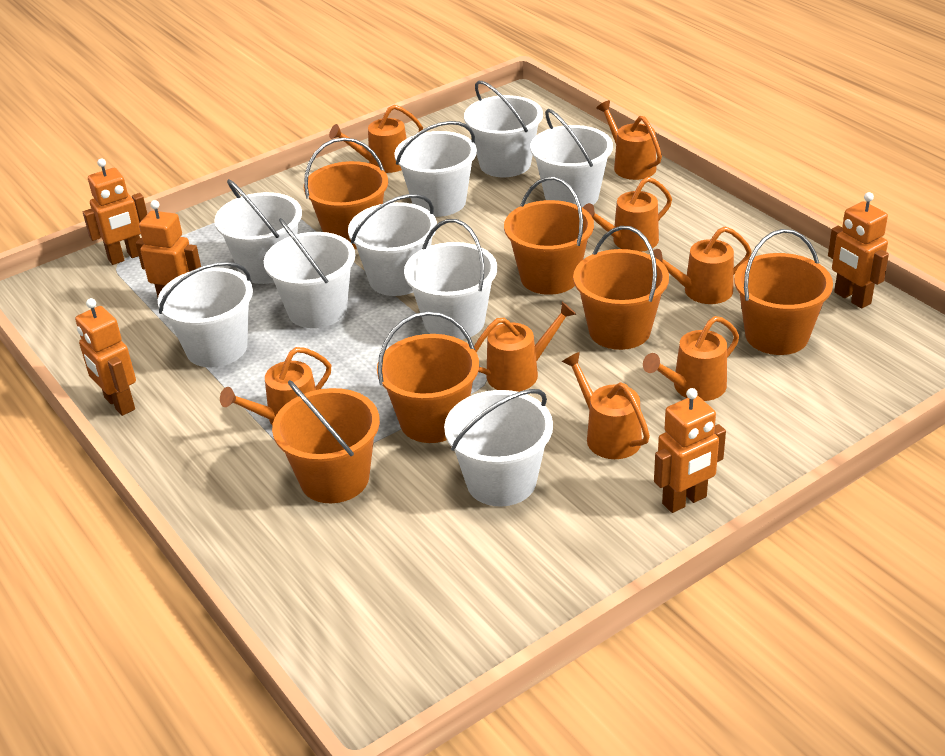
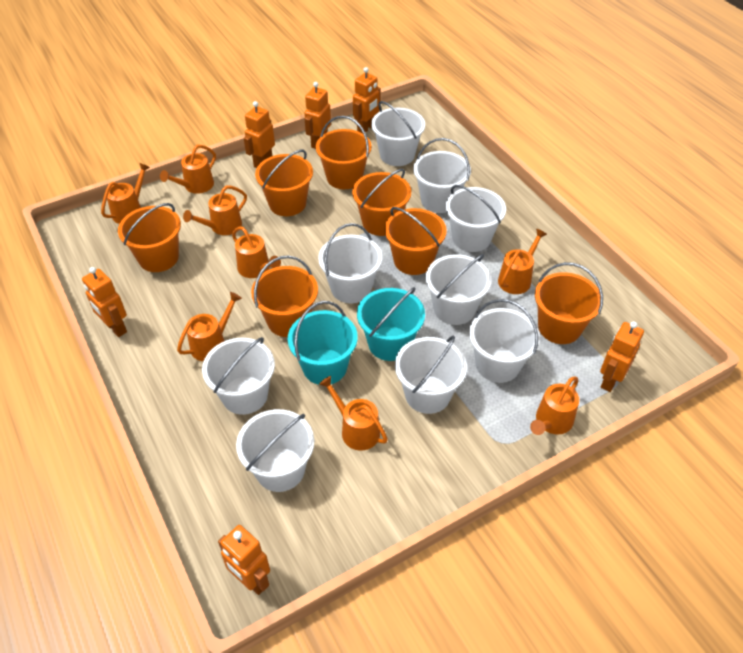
orange bucket: 6 -> 7
orange robot: 5 -> 6
turquoise bucket: 0 -> 2

